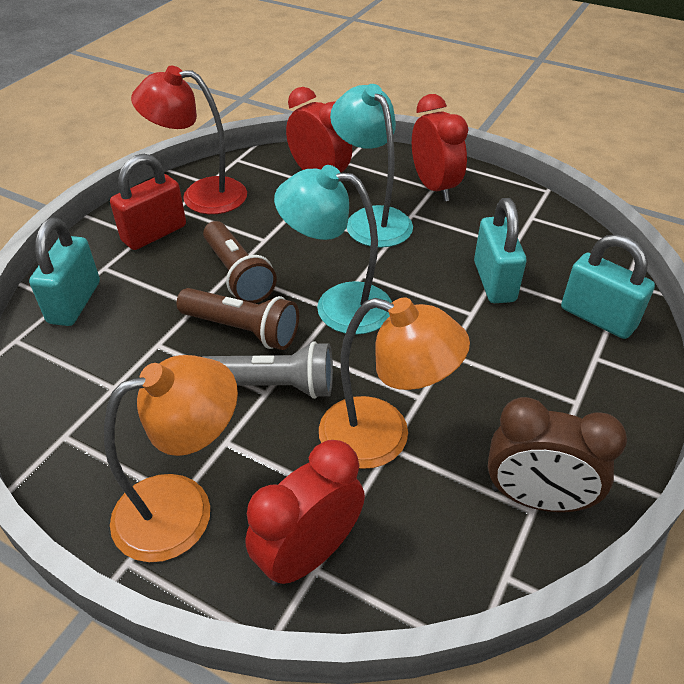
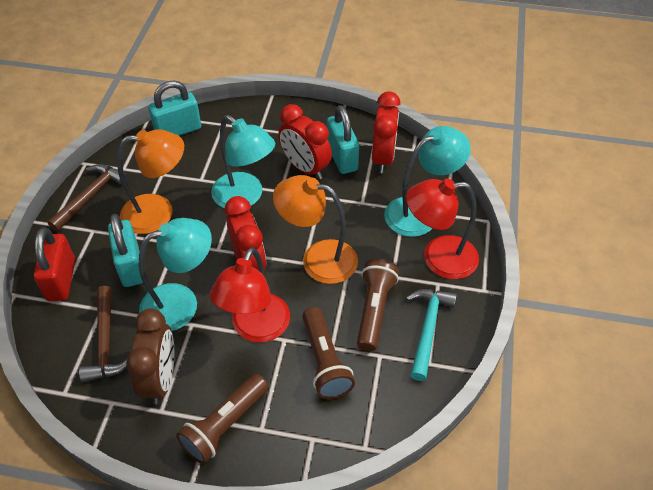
brown flashlight: 2 -> 3
brown hammer: 0 -> 2
grey flashlight: 1 -> 0
red lamp: 1 -> 2
turquoise hammer: 0 -> 1
turquoise lamp: 2 -> 3

